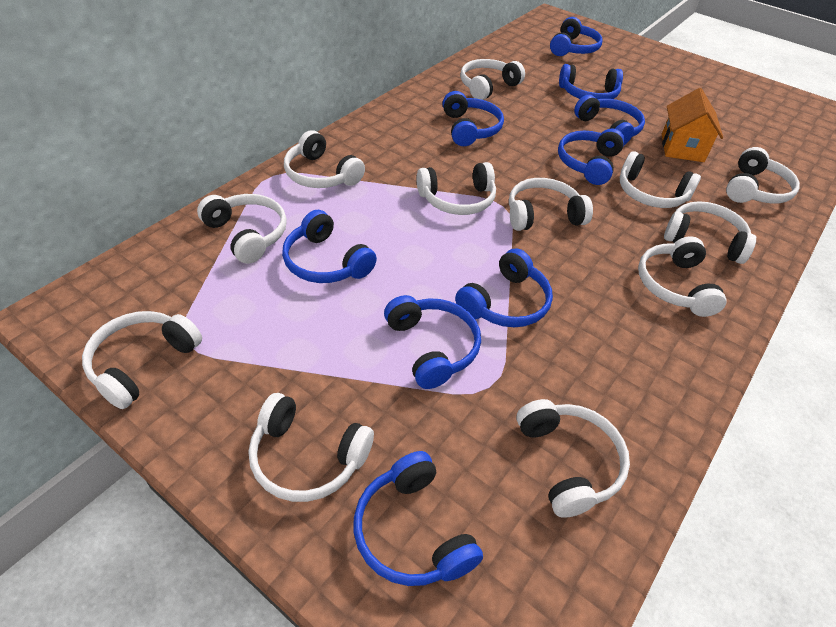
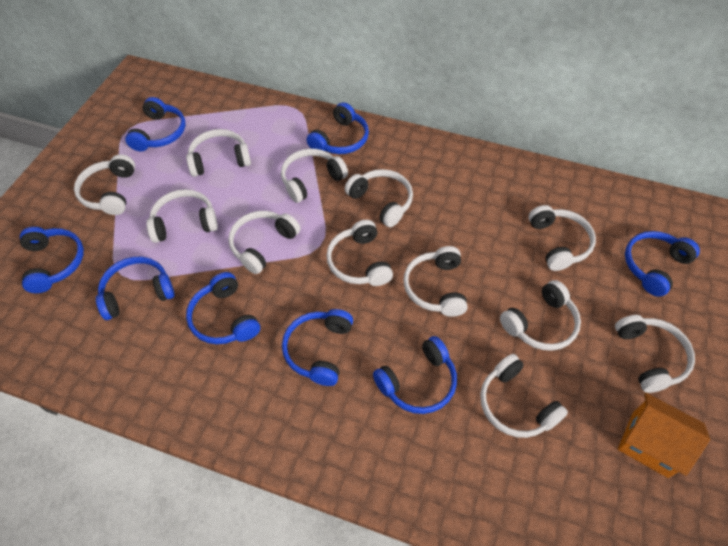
blue headphones: 9 -> 8

